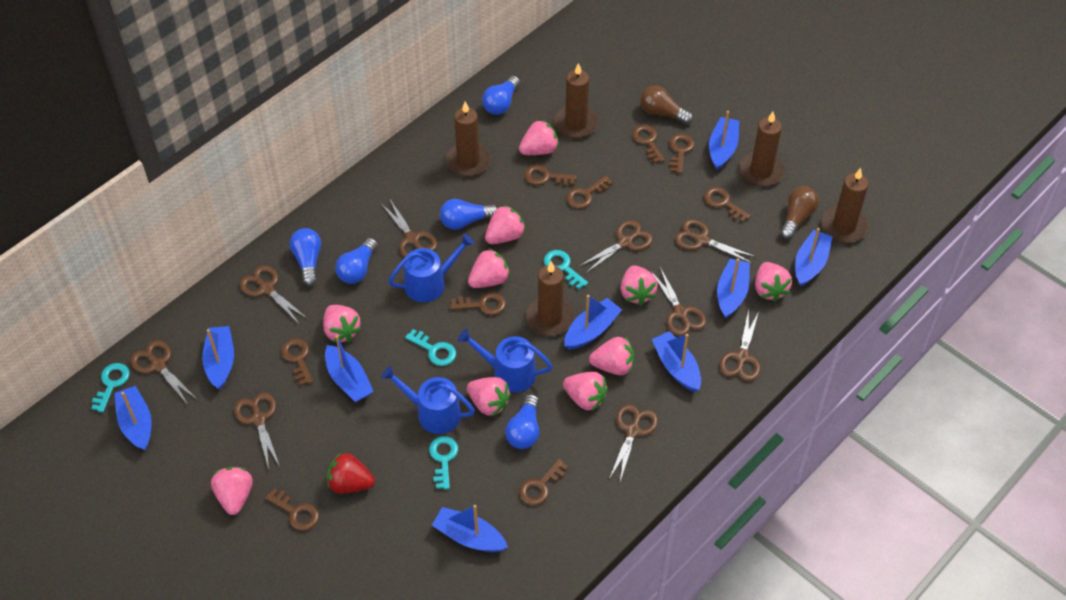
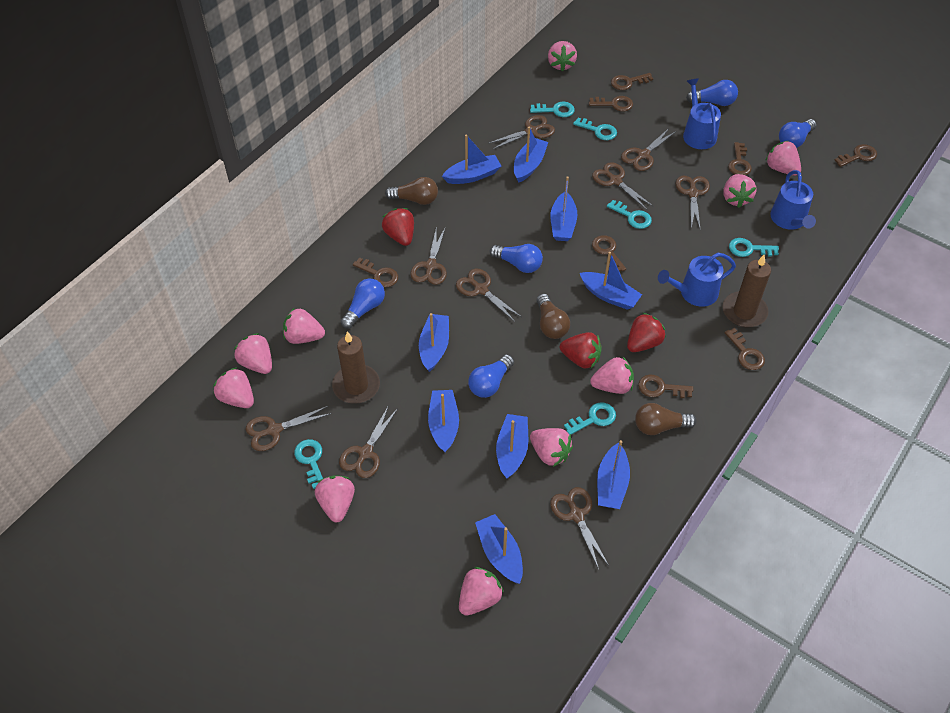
brown candle: 5 -> 2
brown key: 9 -> 8
brown light bulb: 2 -> 3
red strawberry: 1 -> 3
turquoise key: 4 -> 6

